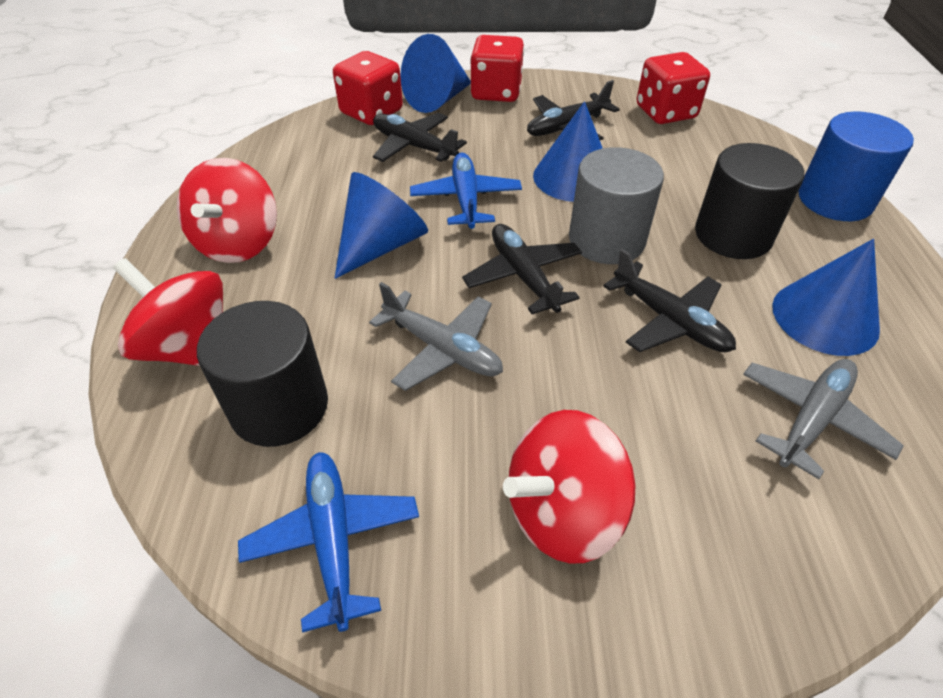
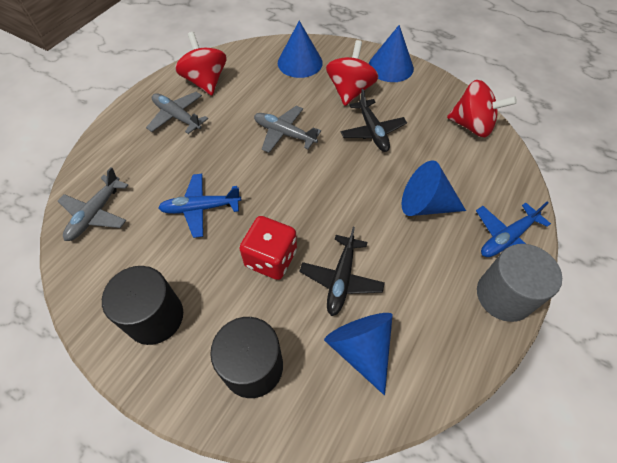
black plane: 4 -> 2
blue cylinder: 1 -> 0
grey plane: 2 -> 3
red dice: 3 -> 1

